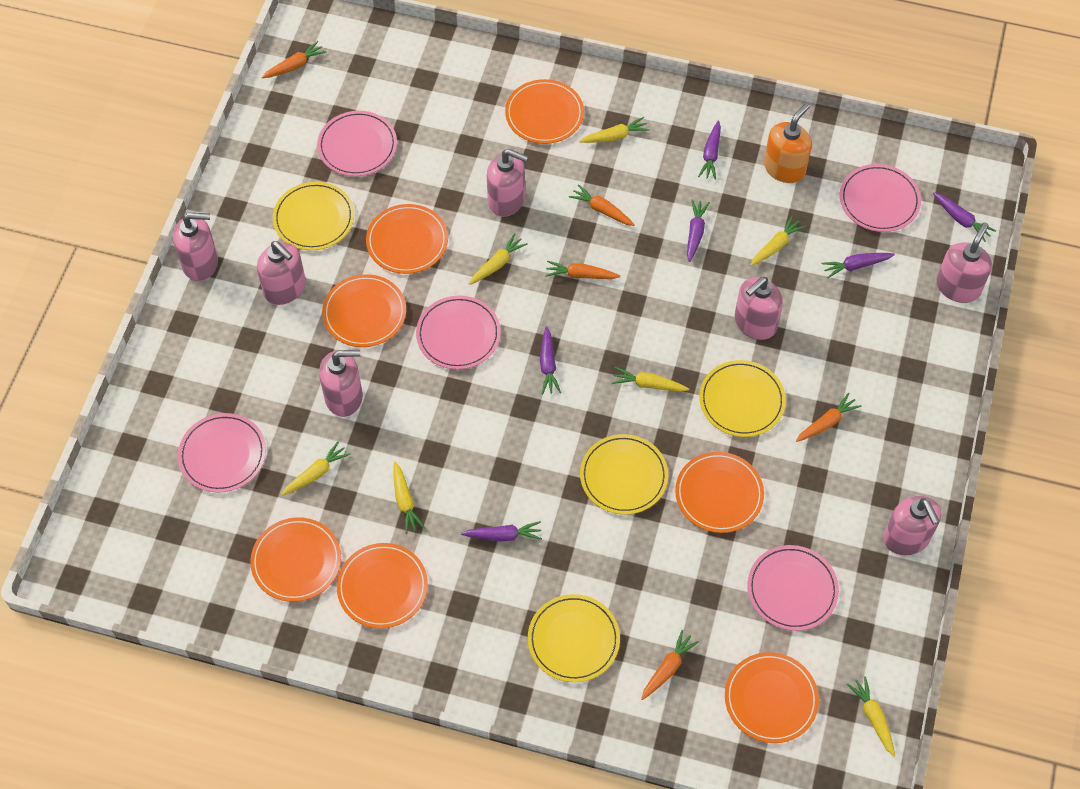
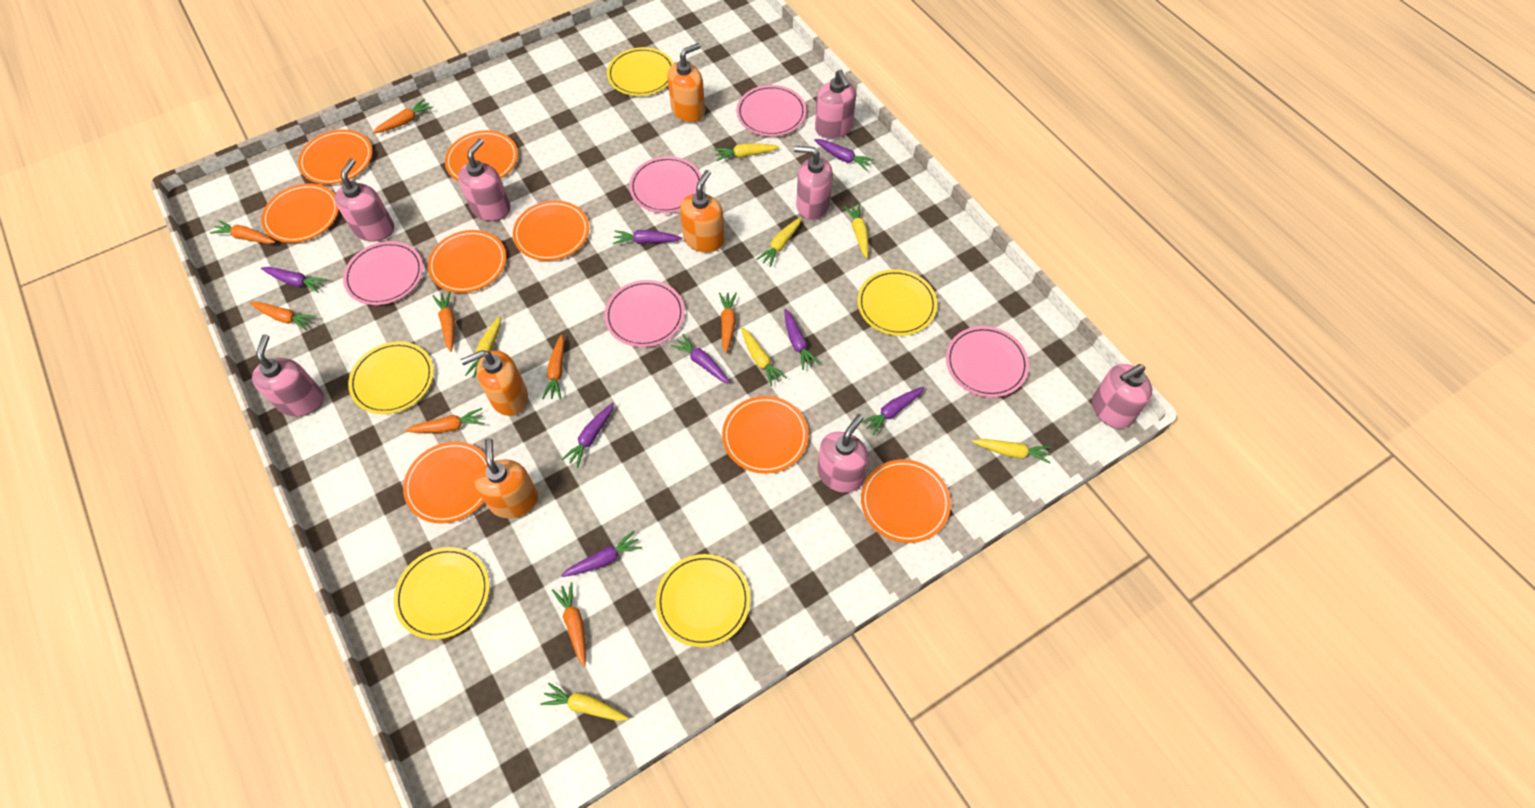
orange carrot: 5 -> 8
orange plate: 7 -> 8
orange soap dispenser: 1 -> 4
purple carrot: 6 -> 8
yellow plate: 4 -> 5

